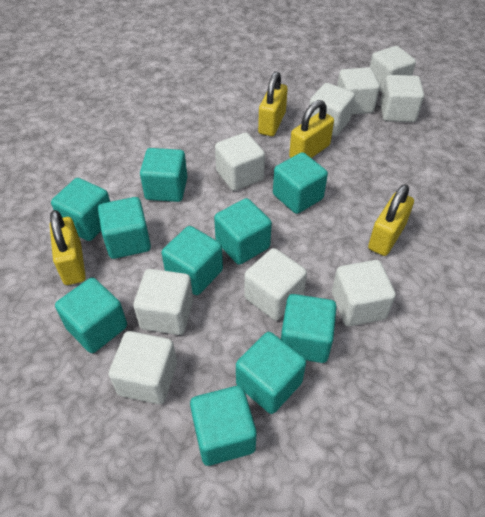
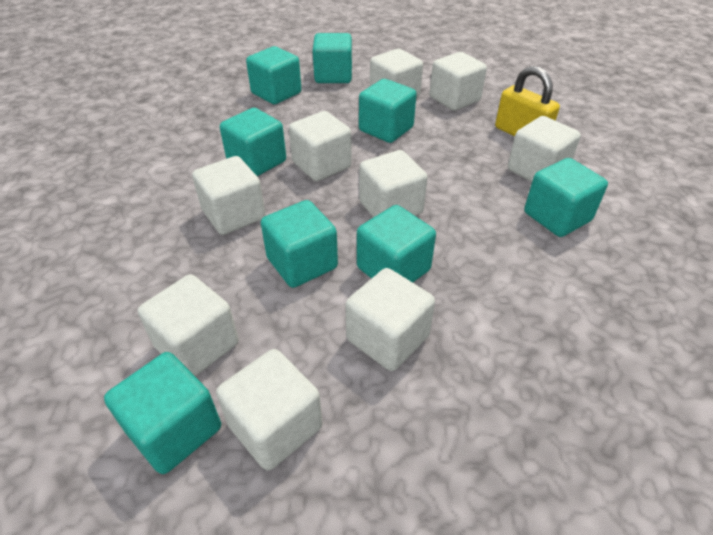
turquoise cube: 10 -> 8
yellow padlock: 4 -> 1

